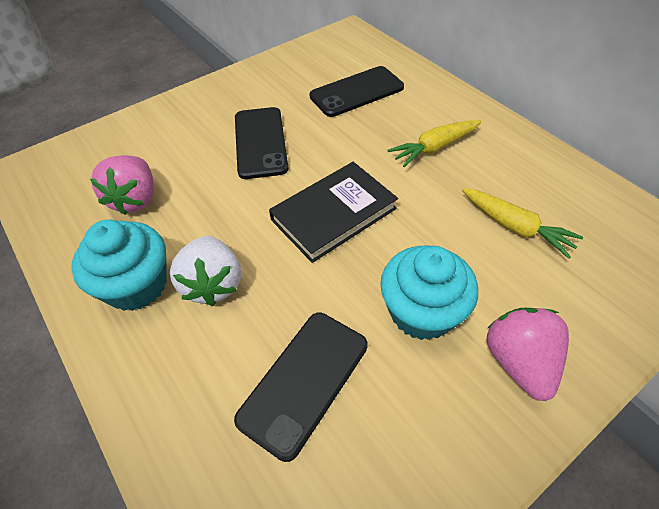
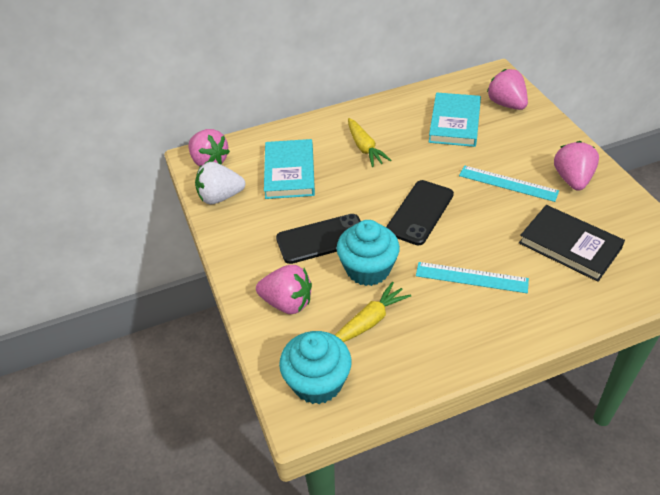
black phone: 3 -> 2
pink strawberry: 2 -> 4
turquoise book: 0 -> 2
turquoise ruler: 0 -> 2

